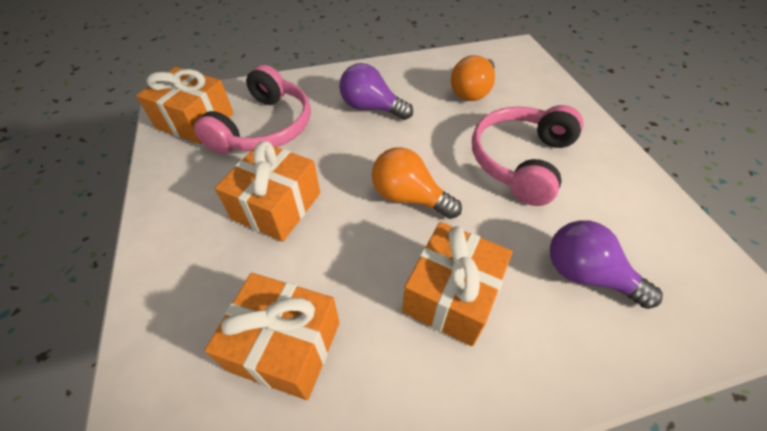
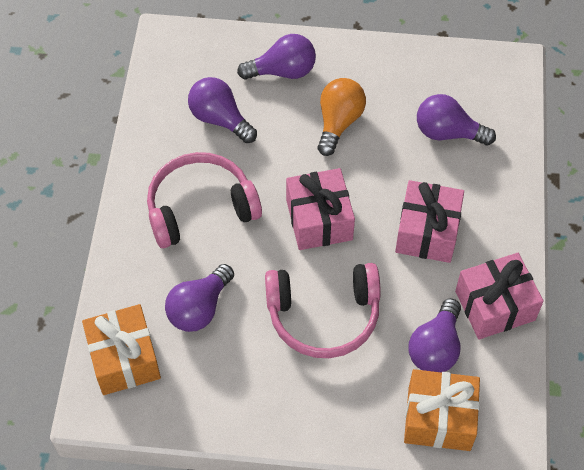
orange gift: 4 -> 2
orange light bulb: 2 -> 1
pink gift: 0 -> 3
purple light bulb: 2 -> 5

